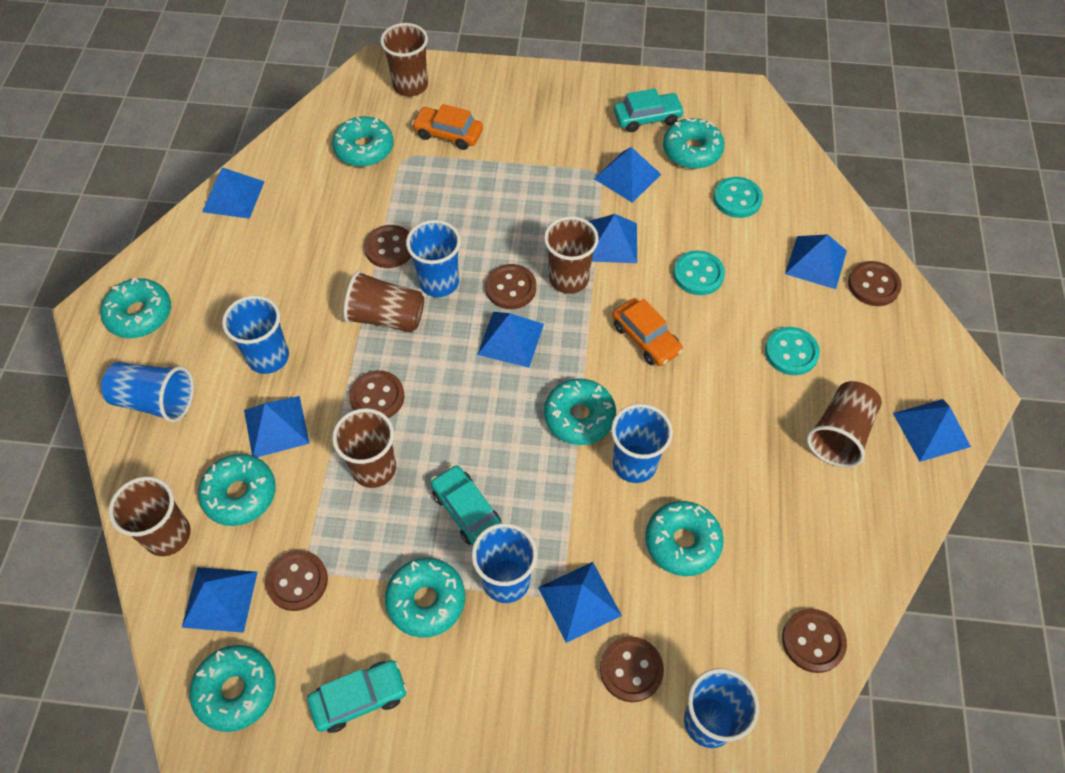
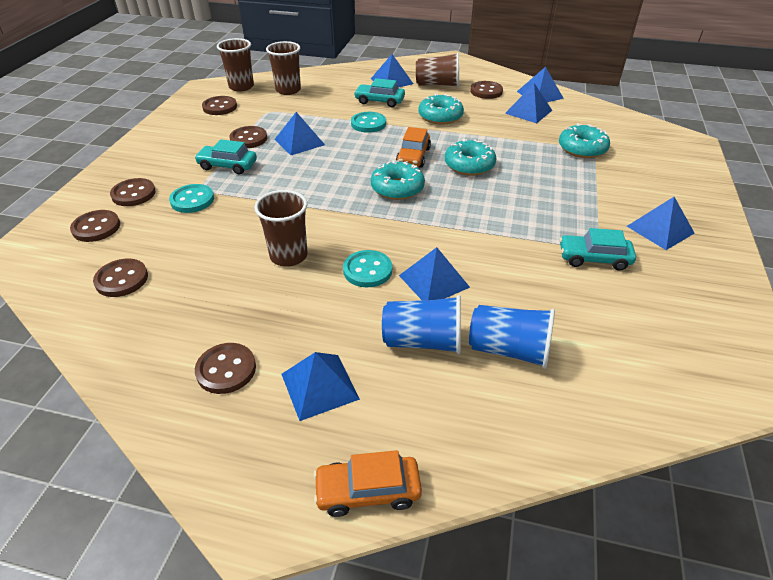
blue cup: 6 -> 2
blue pyramid: 9 -> 7
brown cup: 6 -> 4
turquoise donut: 8 -> 4

